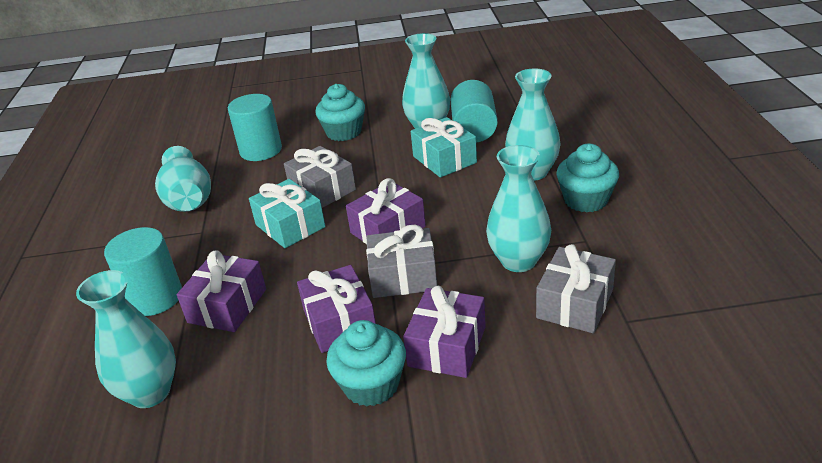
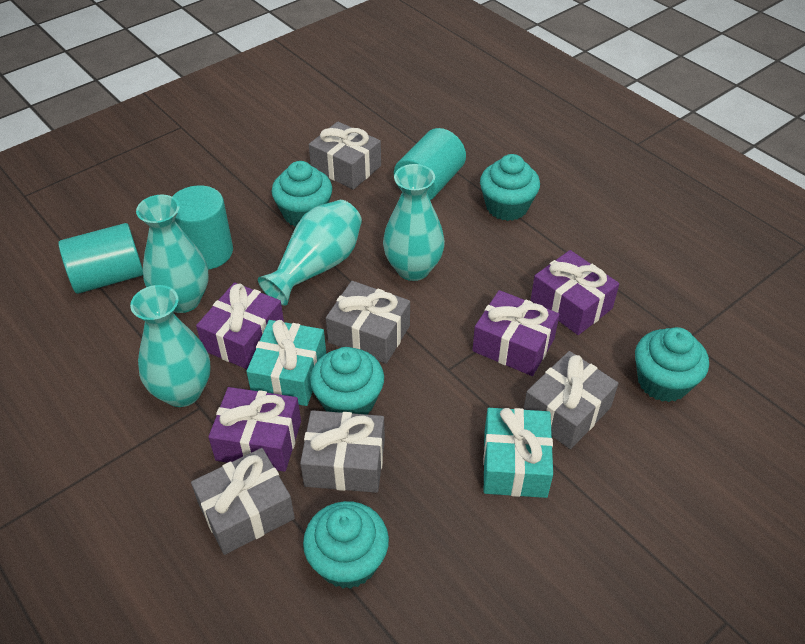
grey gift: 3 -> 5
turquoise cupcake: 3 -> 5
turquoise vase: 5 -> 4

